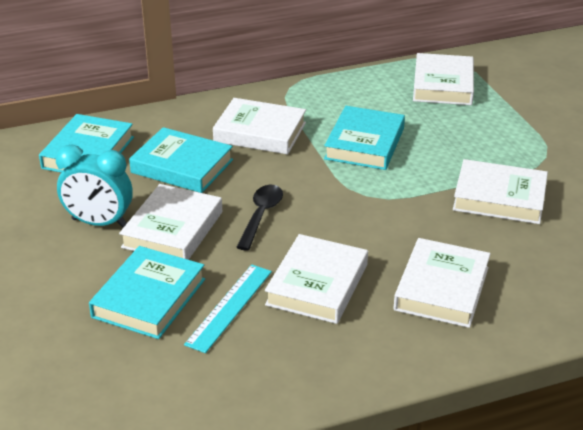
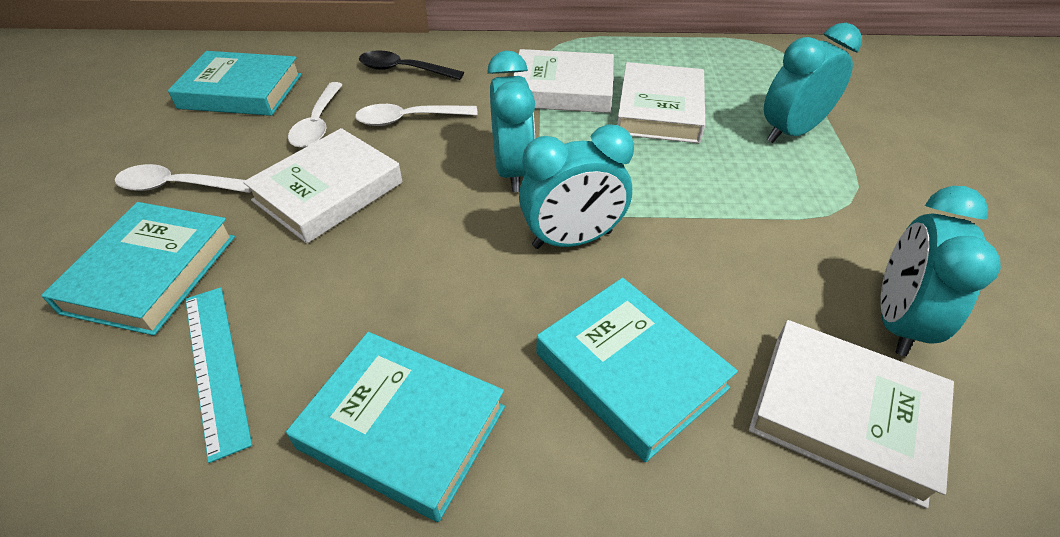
turquoise clock: 1 -> 4
white book: 6 -> 4
white spoon: 0 -> 3

